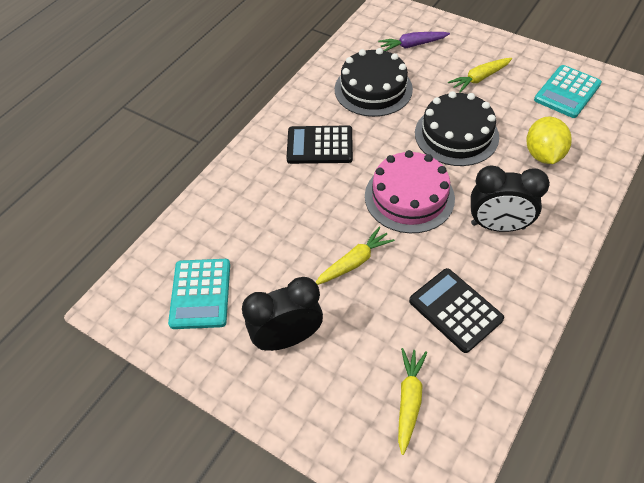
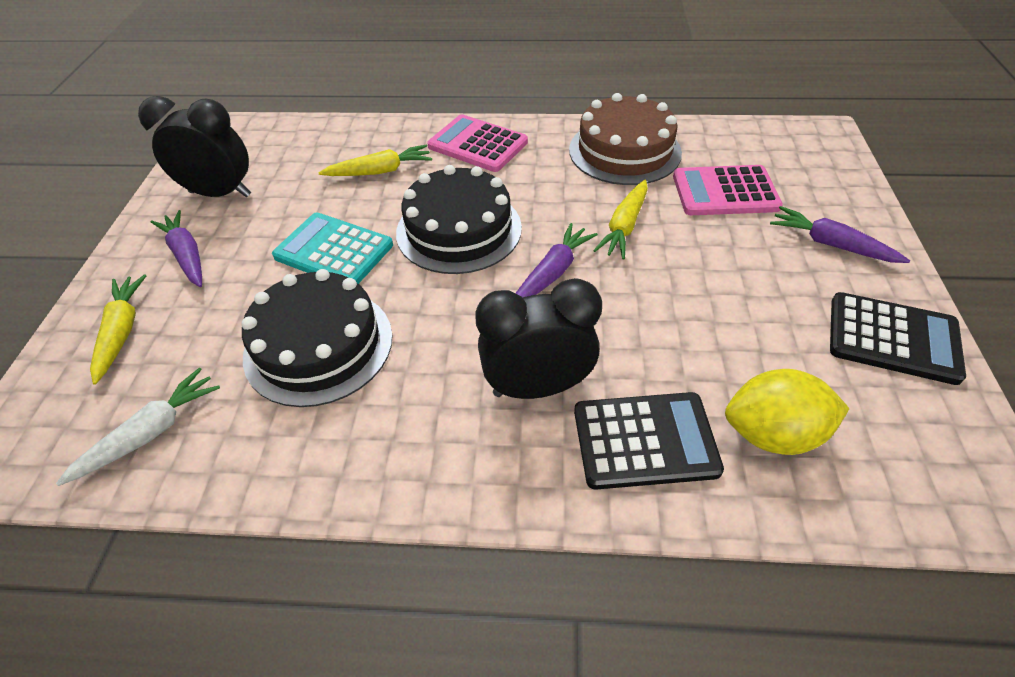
brown cake: 0 -> 1
pink cake: 1 -> 0
pink calculator: 0 -> 2
purple carrot: 1 -> 3
turquoise calculator: 2 -> 1
white carrot: 0 -> 1

